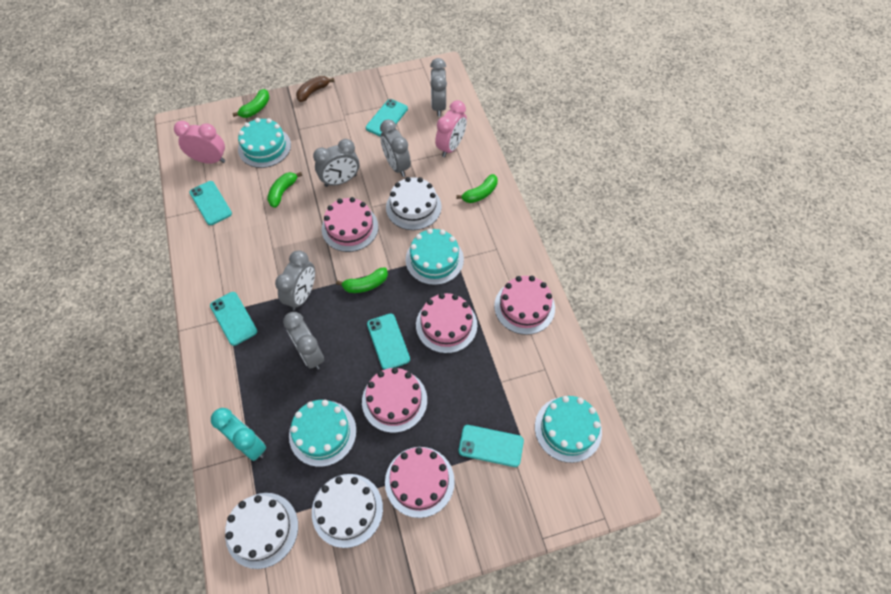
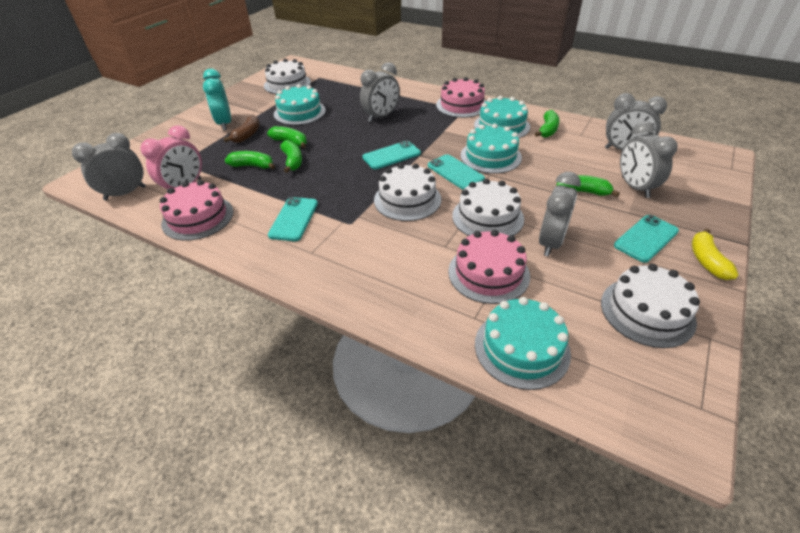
green banana: 4 -> 5
pink cake: 5 -> 3
pink clock: 2 -> 1
turquoise phone: 5 -> 4
white cake: 3 -> 4
yellow banana: 0 -> 1

